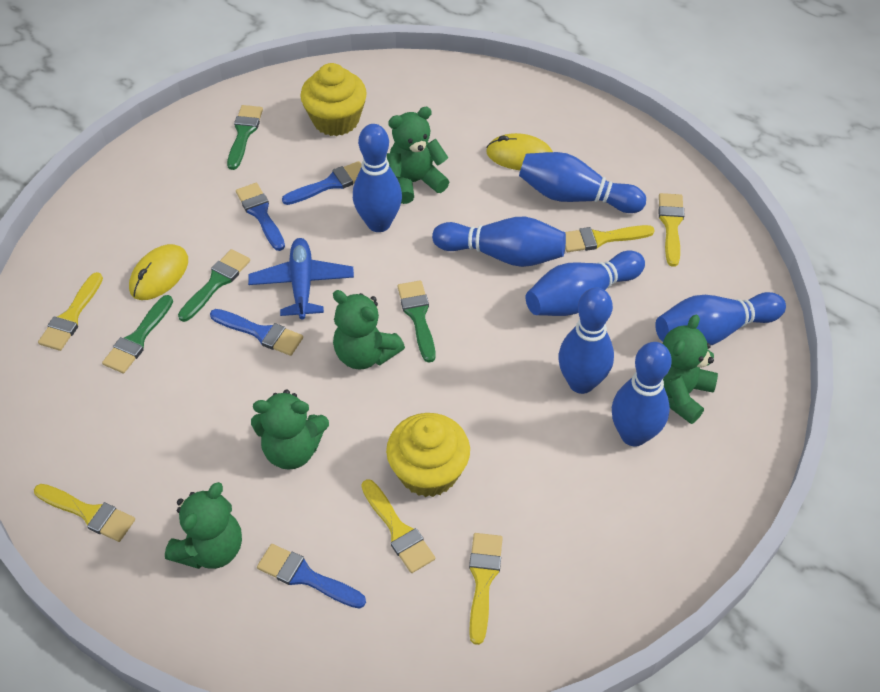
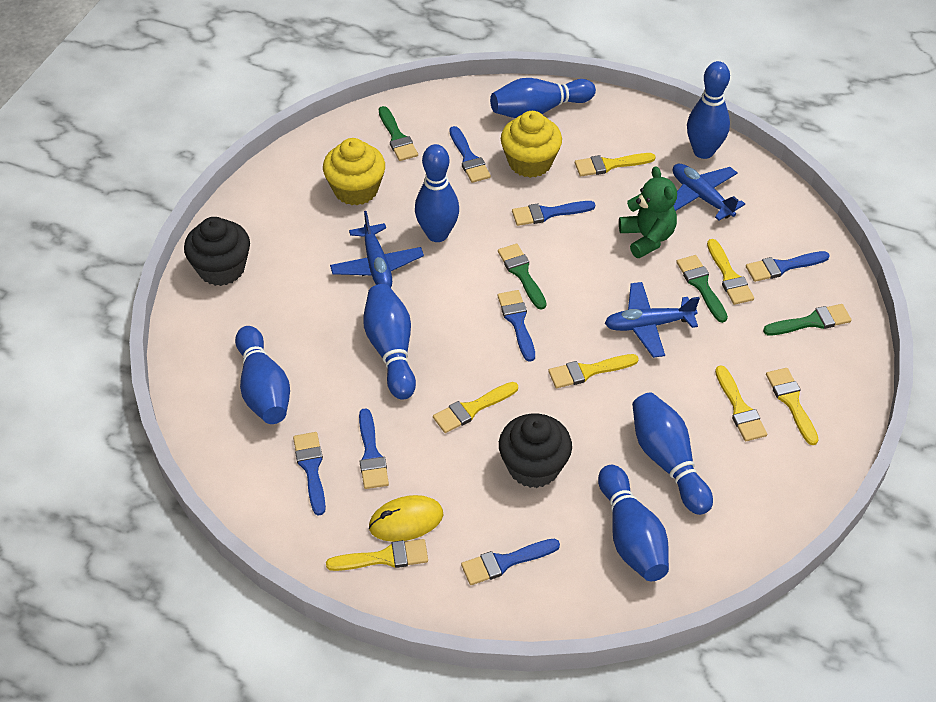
black cupcake: 0 -> 2
blue brush: 4 -> 7
blue plane: 1 -> 3
green teddy bear: 5 -> 1
yellow brush: 6 -> 7
yellow mouse: 2 -> 1

